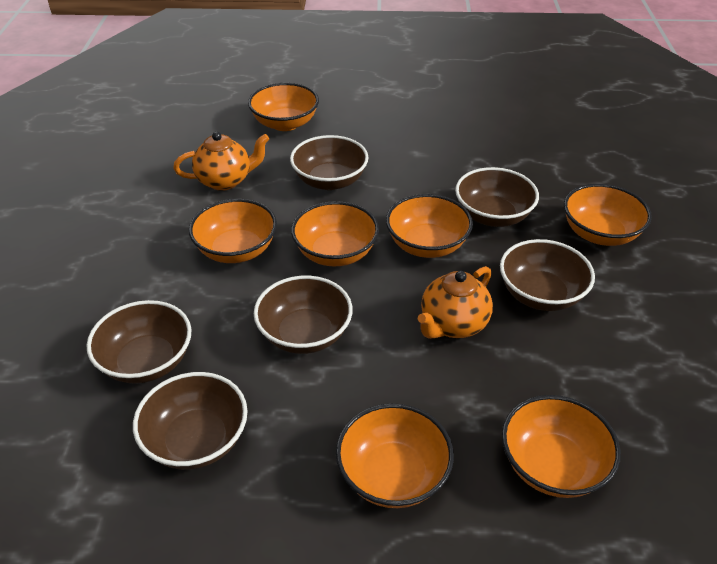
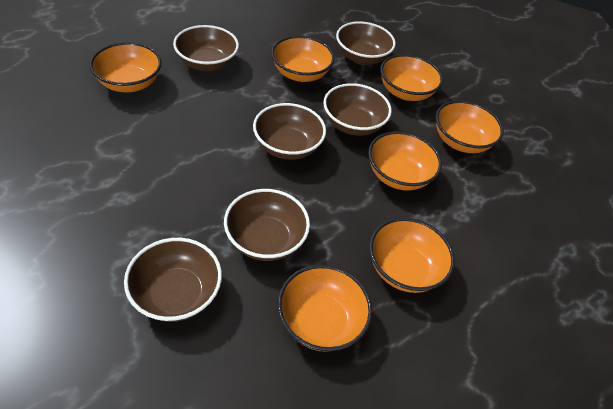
orange teapot: 2 -> 0

